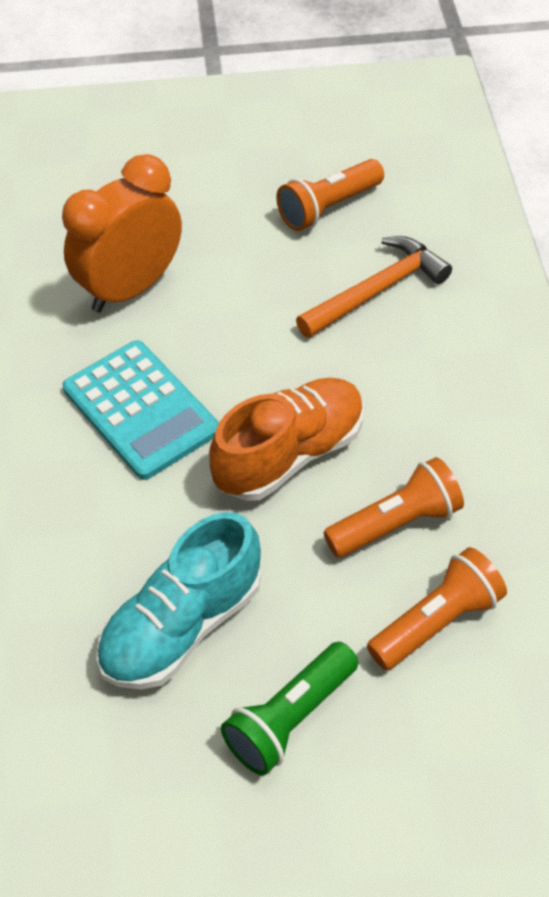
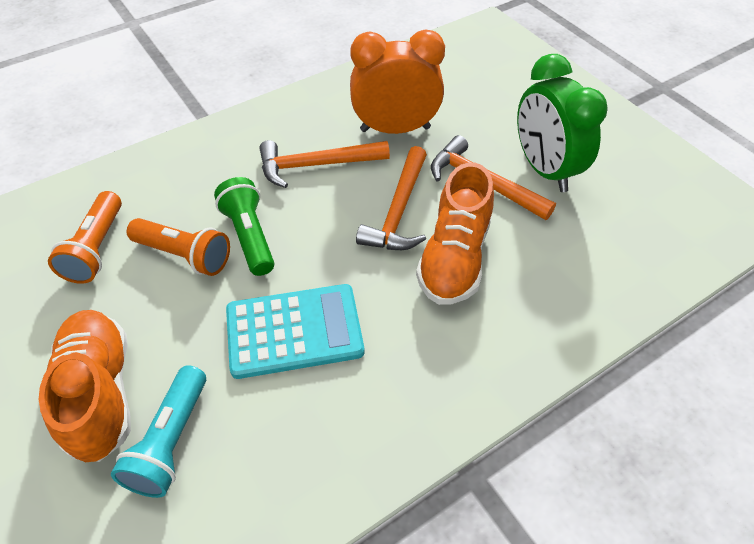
green clock: 0 -> 1
orange flashlight: 3 -> 2
orange hammer: 1 -> 3
orange shoe: 1 -> 2
turquoise flashlight: 0 -> 1
turquoise shoe: 1 -> 0

